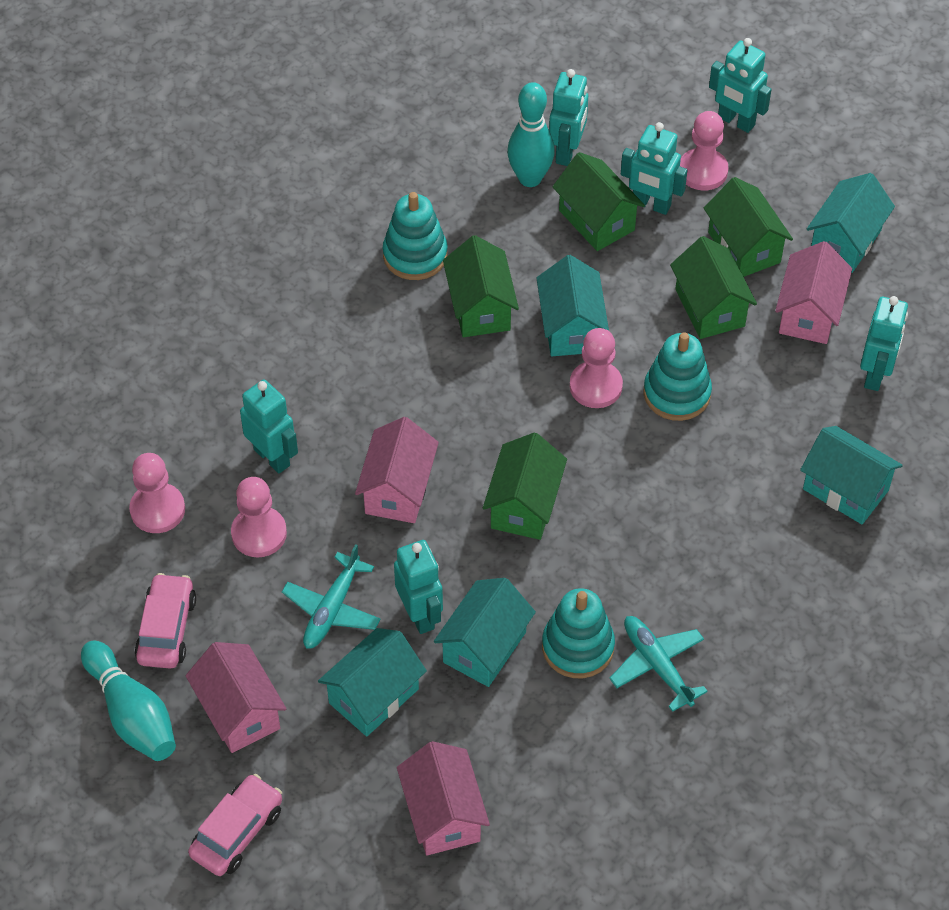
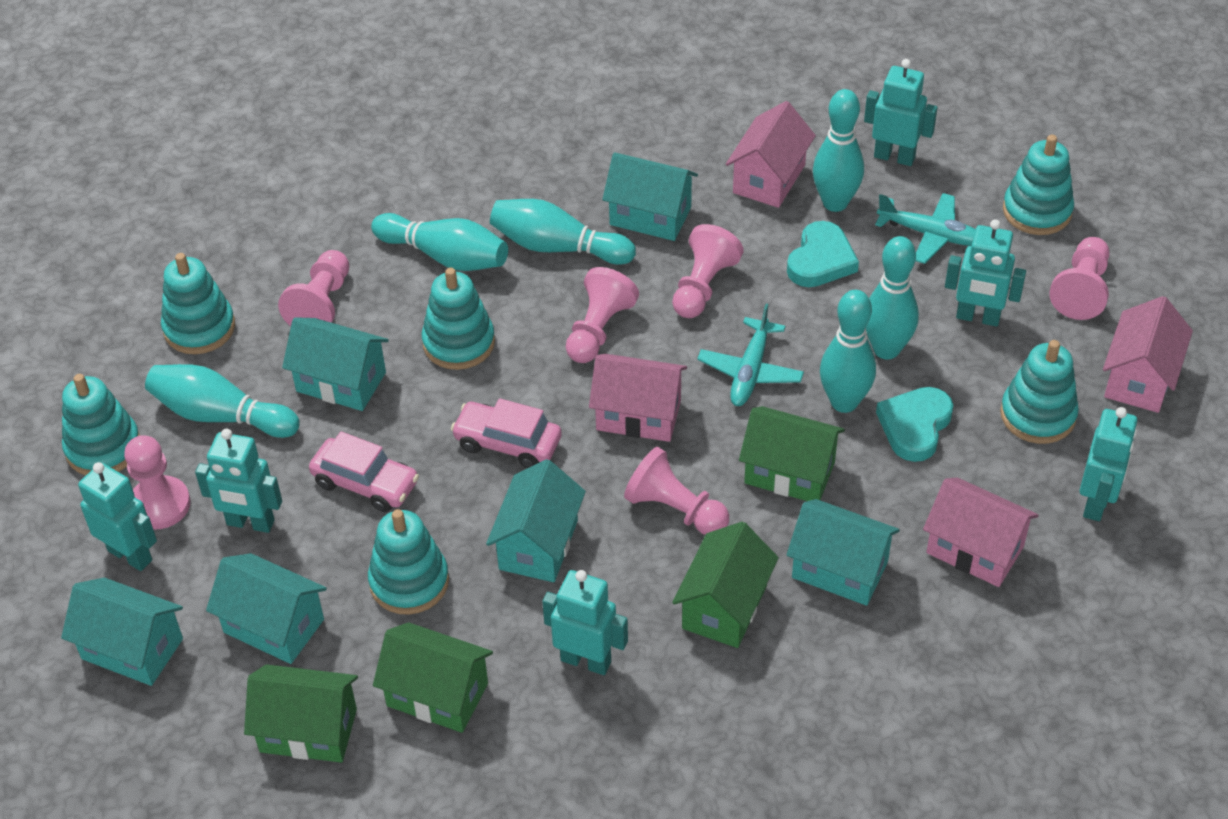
green house: 5 -> 4
pink pawn: 4 -> 6
turquoise bowling pin: 2 -> 6
turquoise heart: 0 -> 2
turquoise house: 5 -> 6
turquoise stacking toy: 3 -> 6

